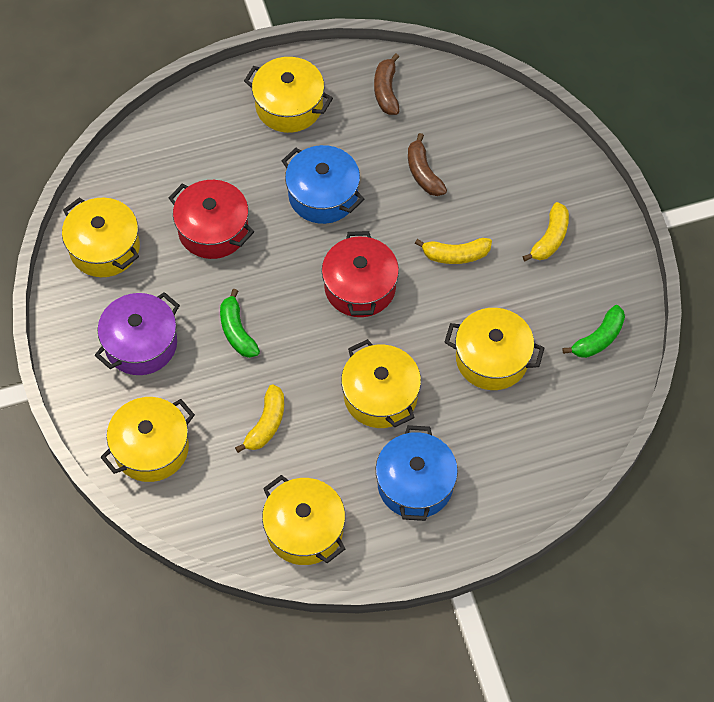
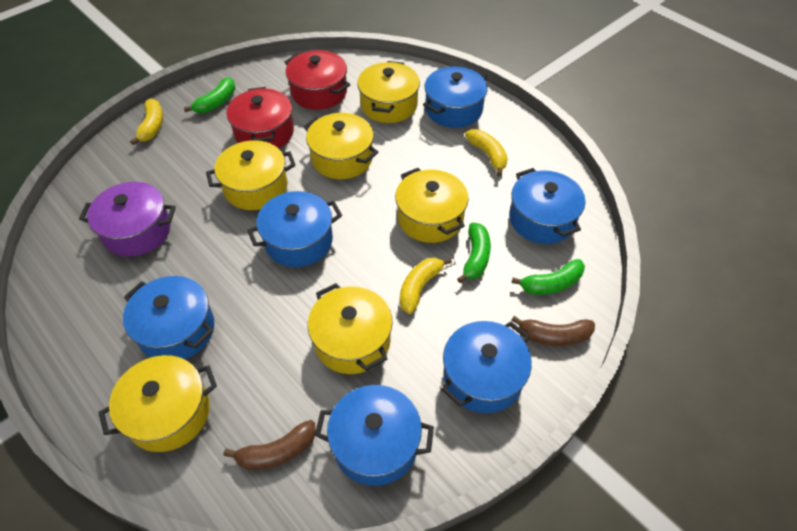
blue pot: 2 -> 6
green banana: 2 -> 3

